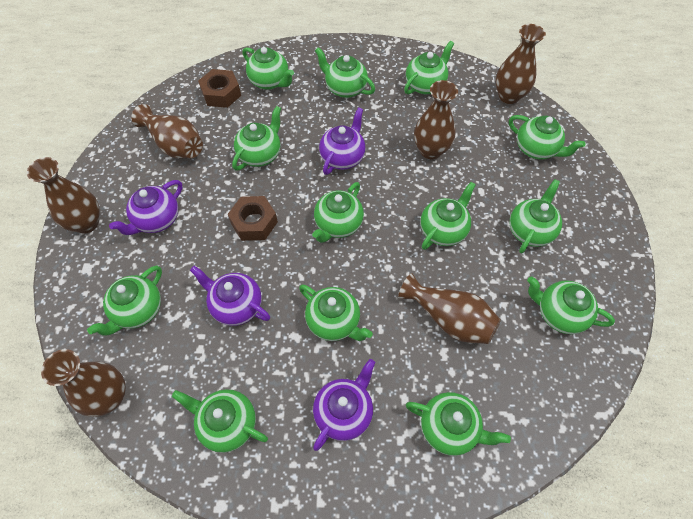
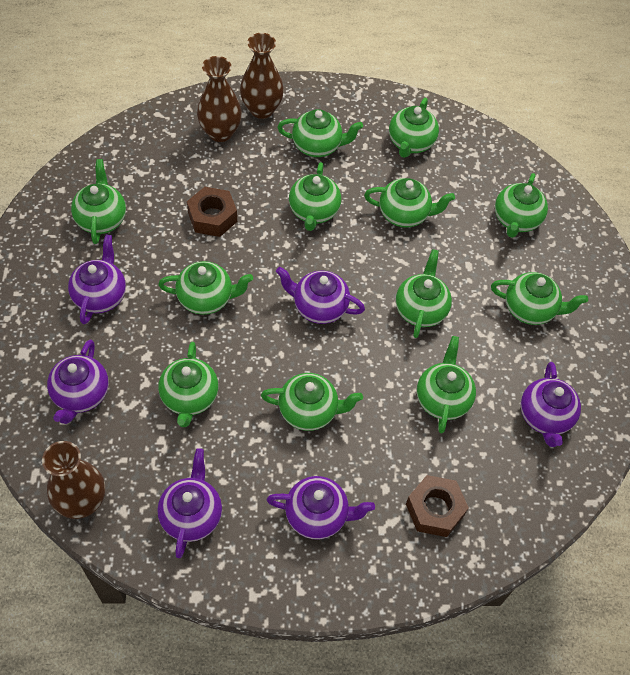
brown vase: 6 -> 3
green teapot: 13 -> 12
purple teapot: 4 -> 6

